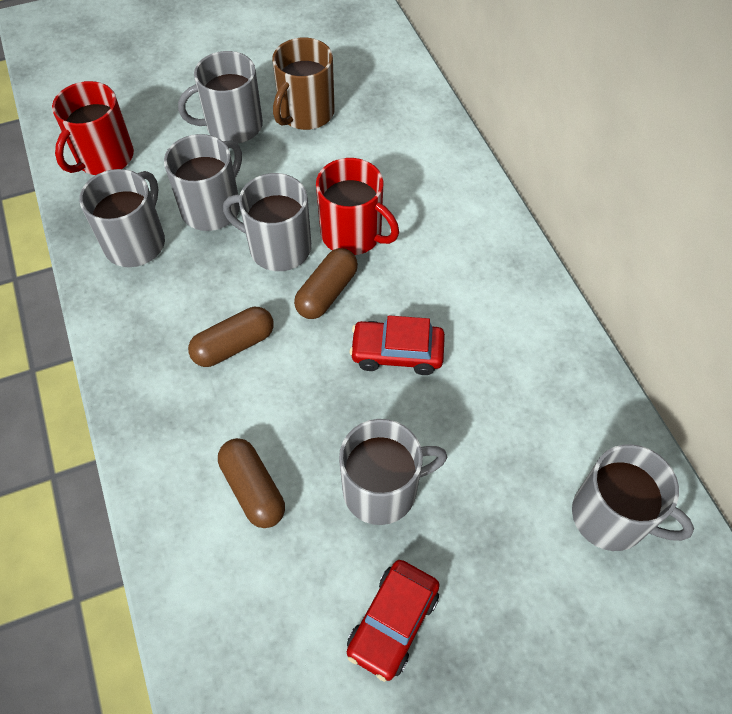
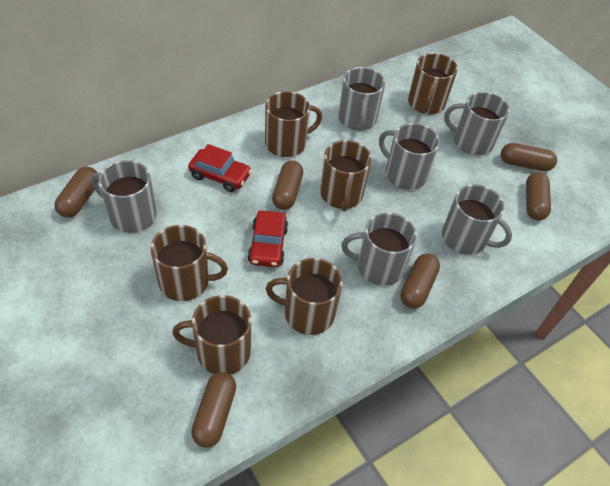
brown capsule: 3 -> 6
brown mug: 1 -> 6
red mug: 2 -> 0

